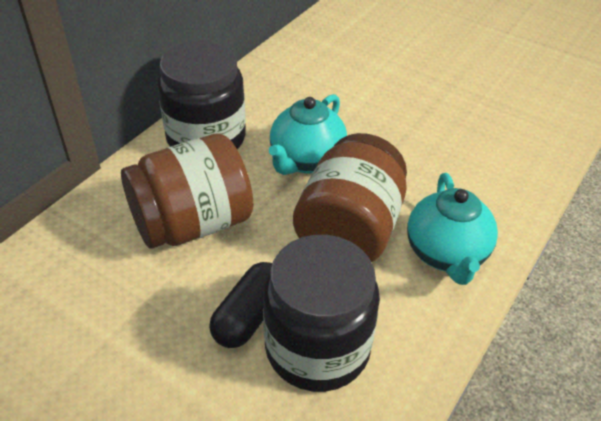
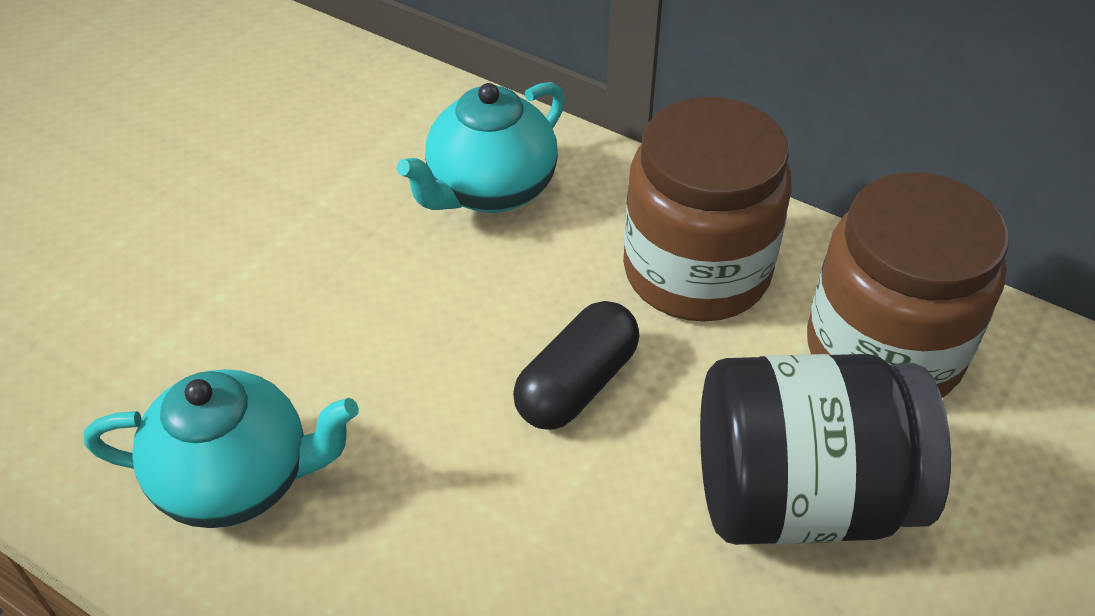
black jar: 2 -> 1

